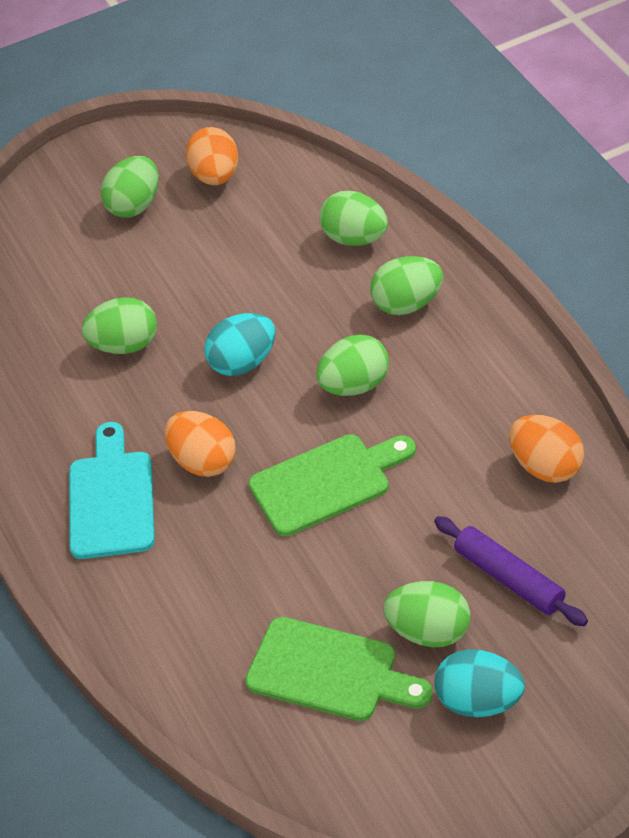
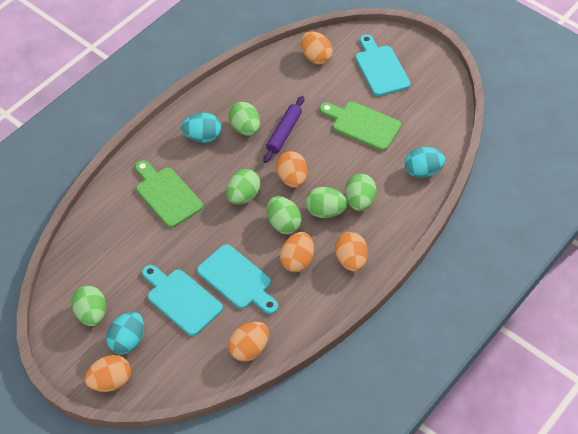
orange egg: 3 -> 6
turquoise cutting board: 1 -> 3
turquoise egg: 2 -> 3

